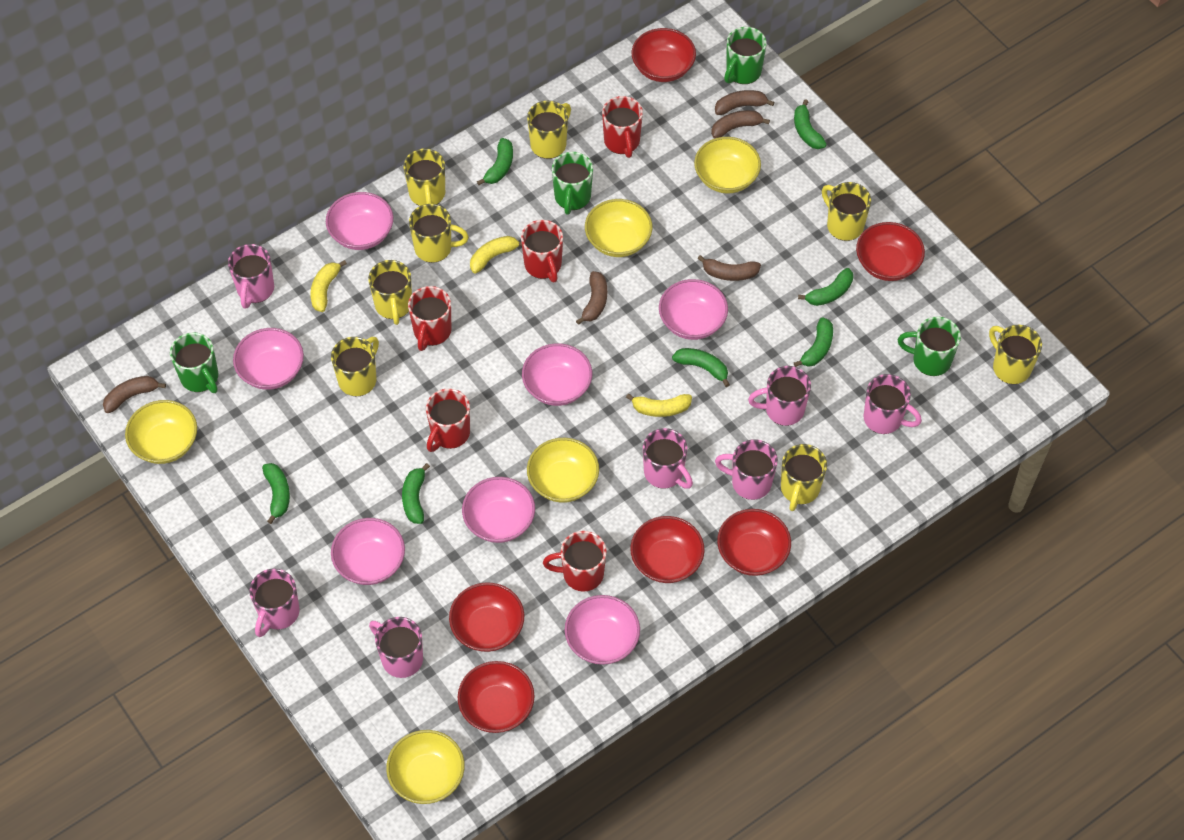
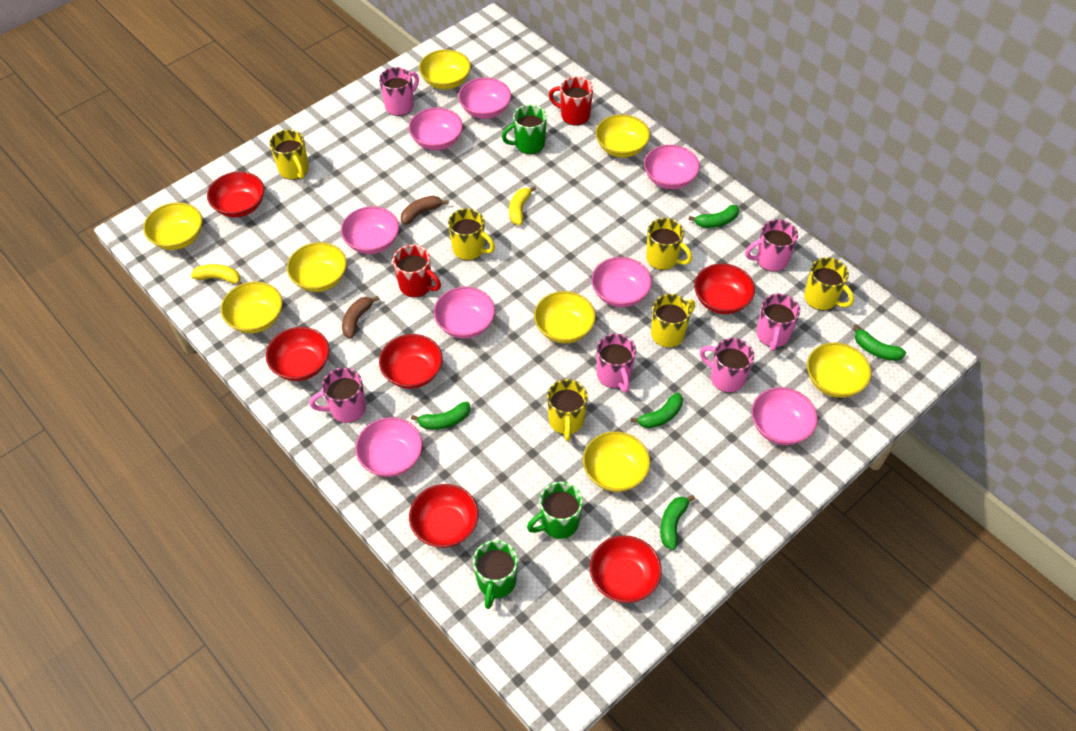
brown banana: 5 -> 2
green banana: 7 -> 5
green mug: 4 -> 3
pink bowl: 7 -> 8
pink mug: 7 -> 6
red mug: 5 -> 2
yellow banana: 3 -> 2
yellow bowl: 5 -> 8
yellow mug: 8 -> 6

